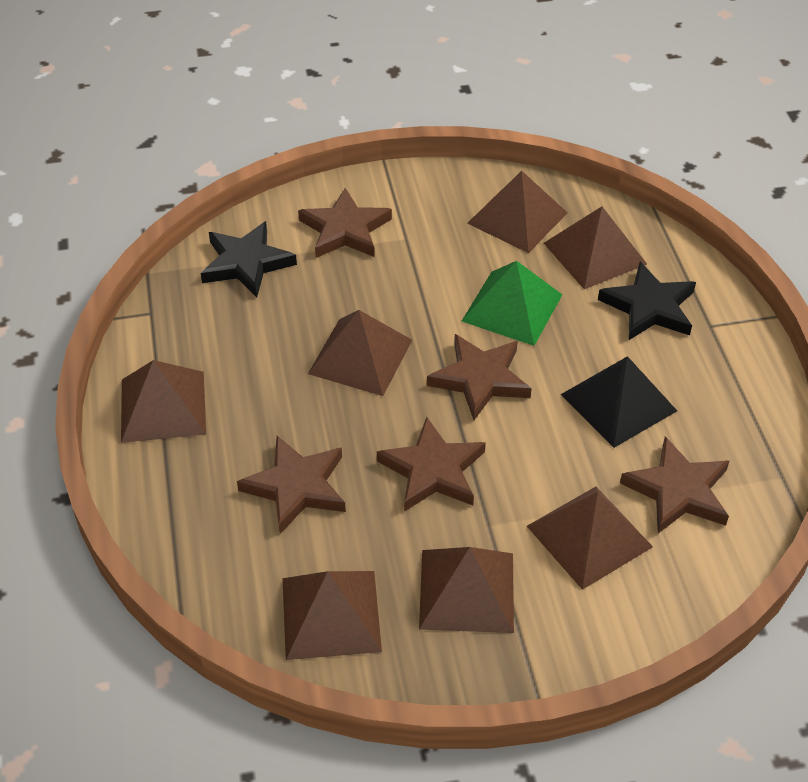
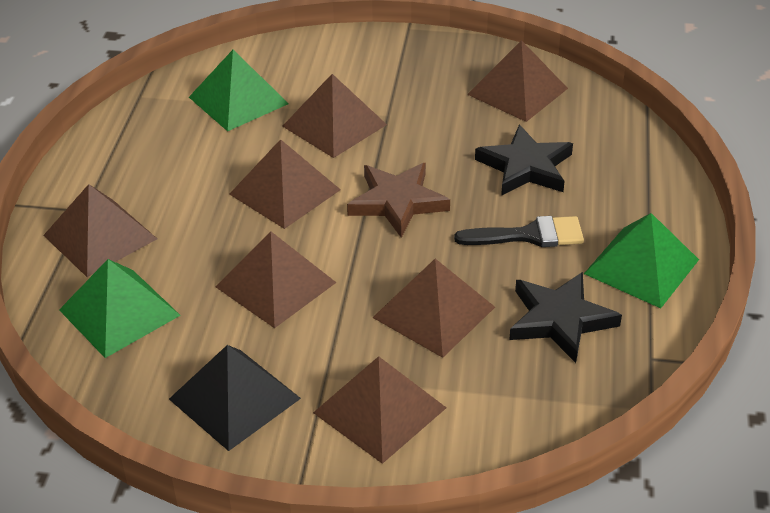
black brush: 0 -> 1
brown star: 5 -> 1
green pyramid: 1 -> 3

